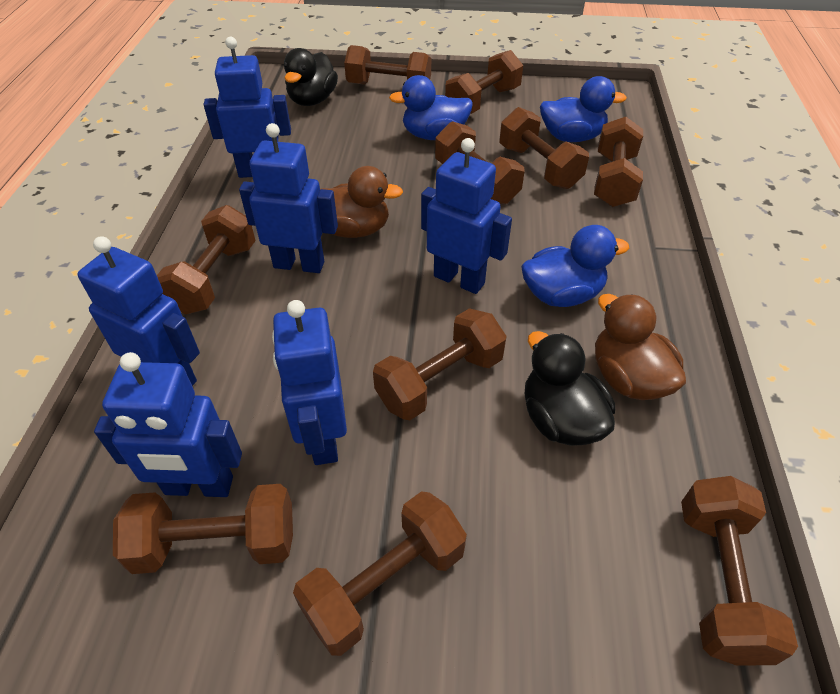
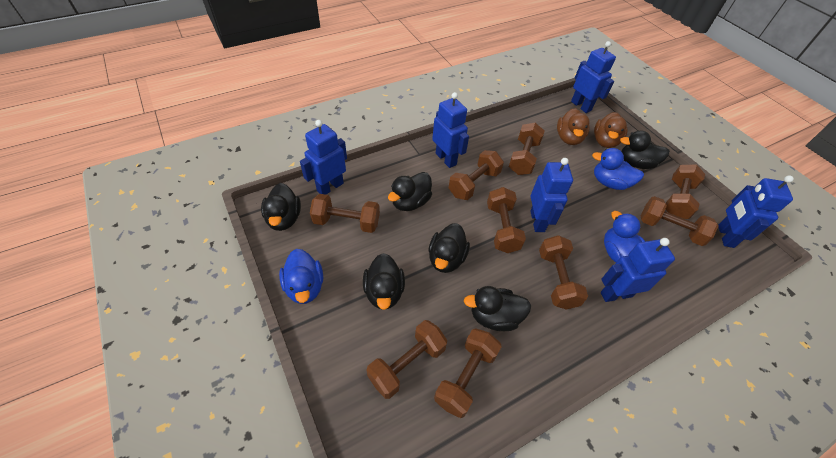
black duck: 2 -> 6
brown dumbbell: 10 -> 9

